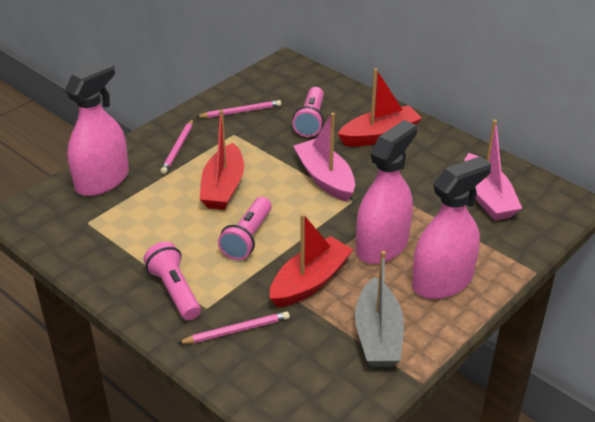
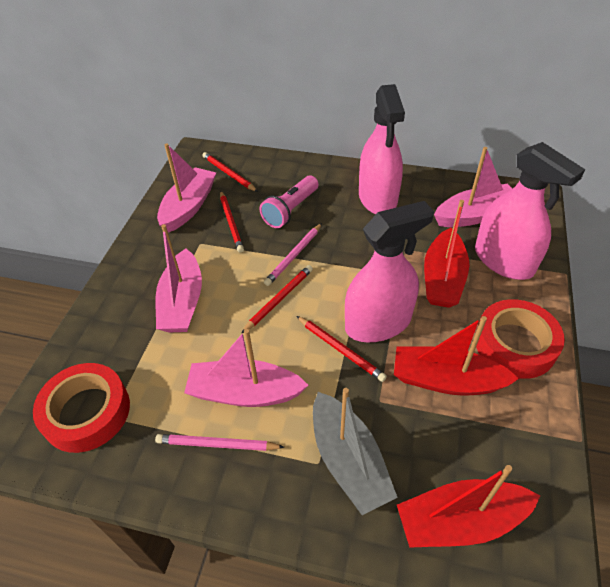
pink boat: 2 -> 4
pink flashlight: 3 -> 1
pink pencil: 3 -> 2
red pencil: 0 -> 4
red tape: 0 -> 2

